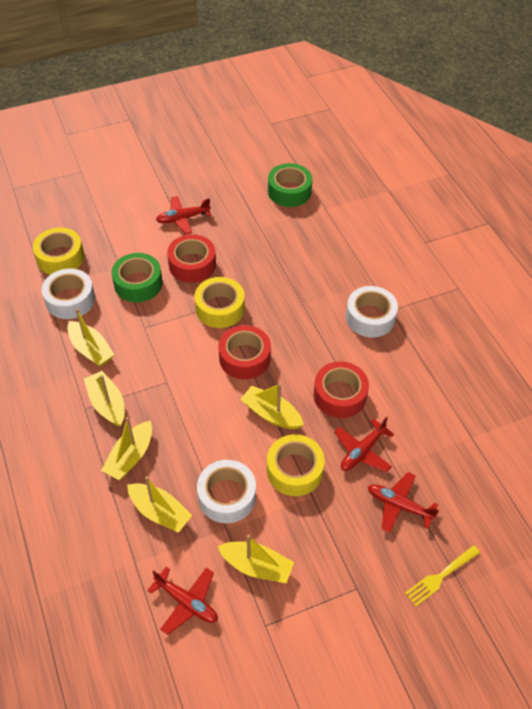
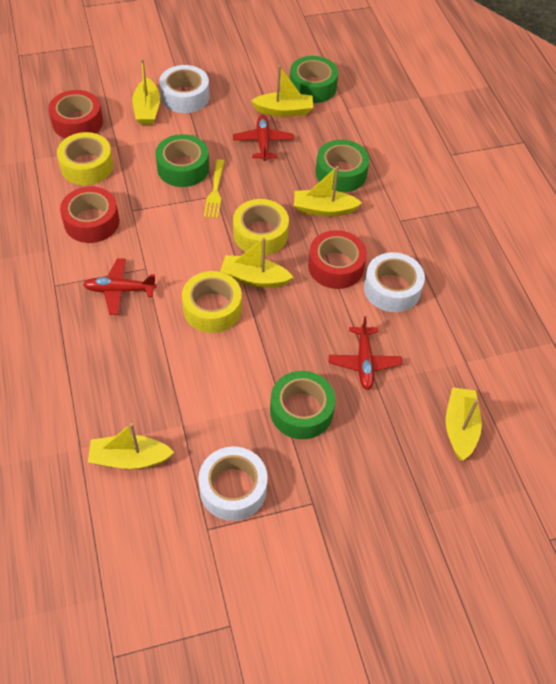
green tape: 2 -> 4
red plane: 4 -> 3

